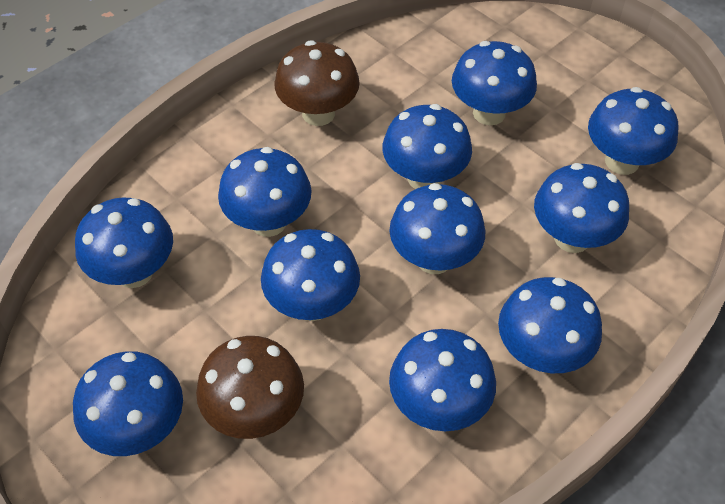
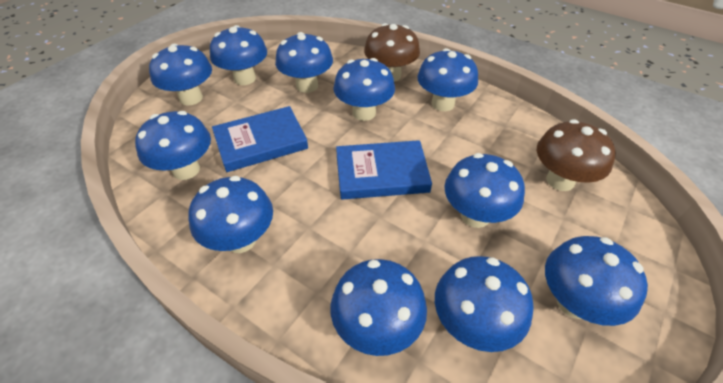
blue book: 0 -> 2

